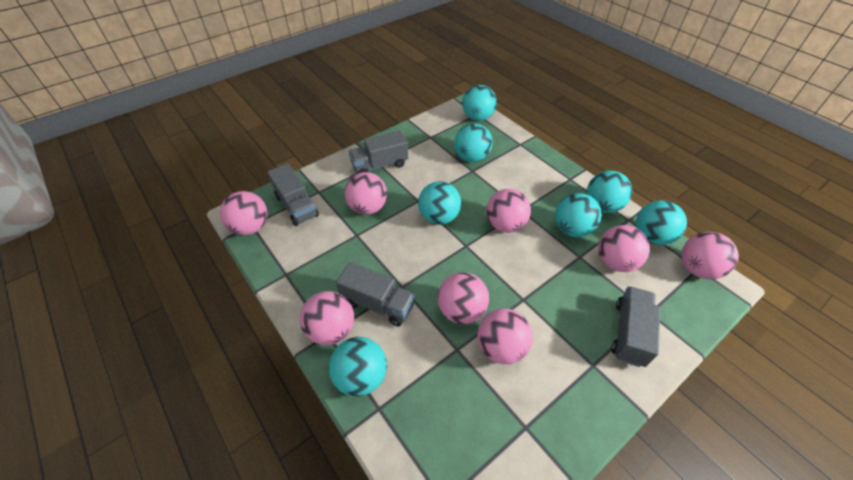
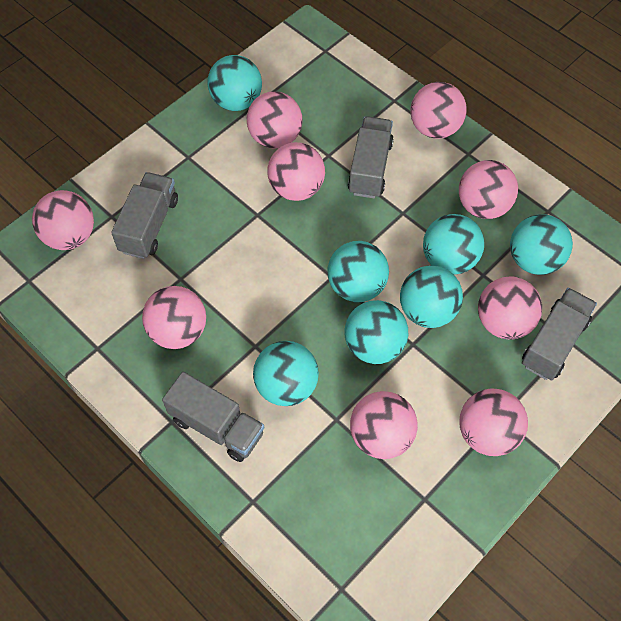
pink ball: 8 -> 9

